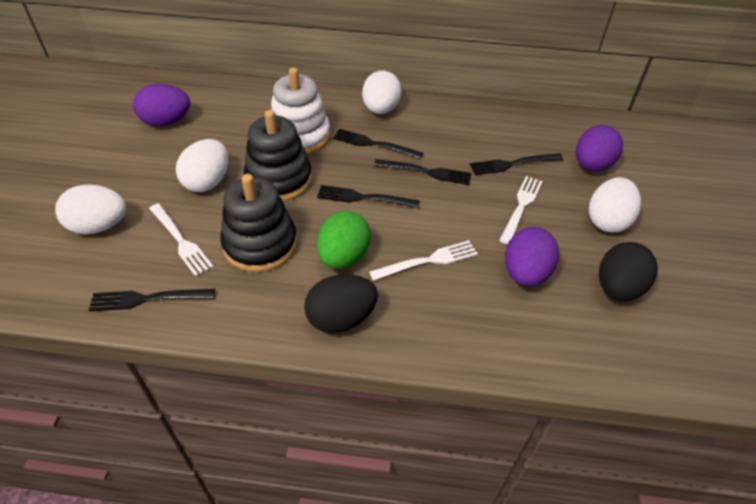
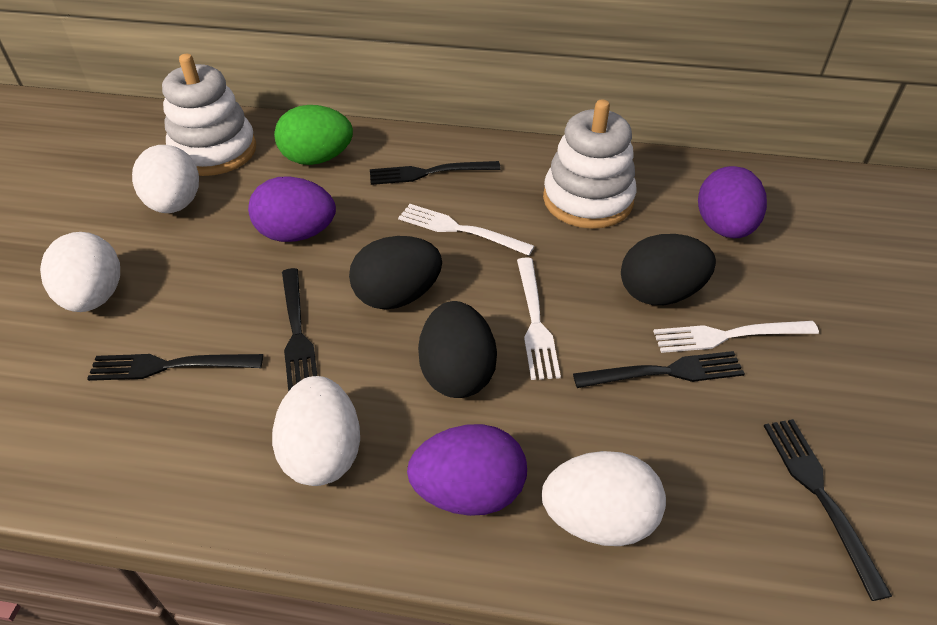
black egg: 2 -> 3
black stacking toy: 2 -> 0
white stacking toy: 1 -> 2

